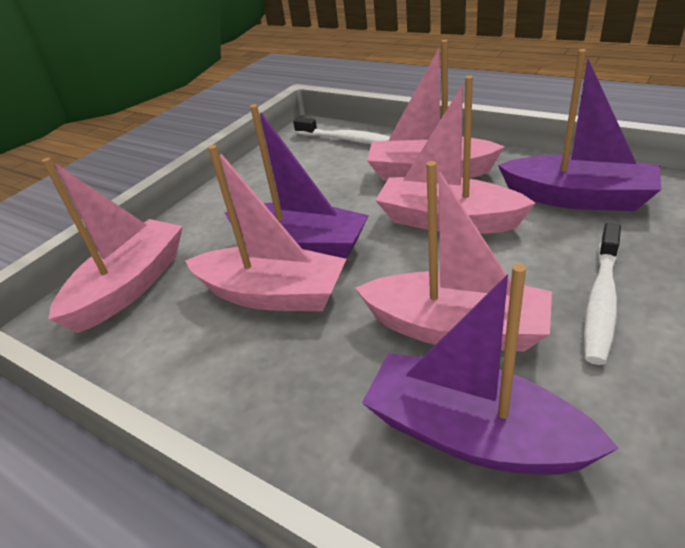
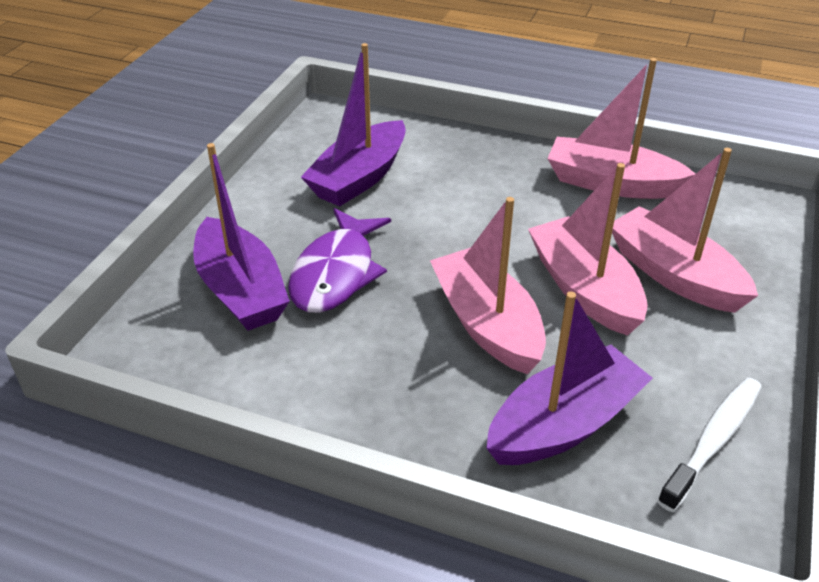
pink boat: 5 -> 4
purple fish: 0 -> 1
white toothbrush: 2 -> 1

